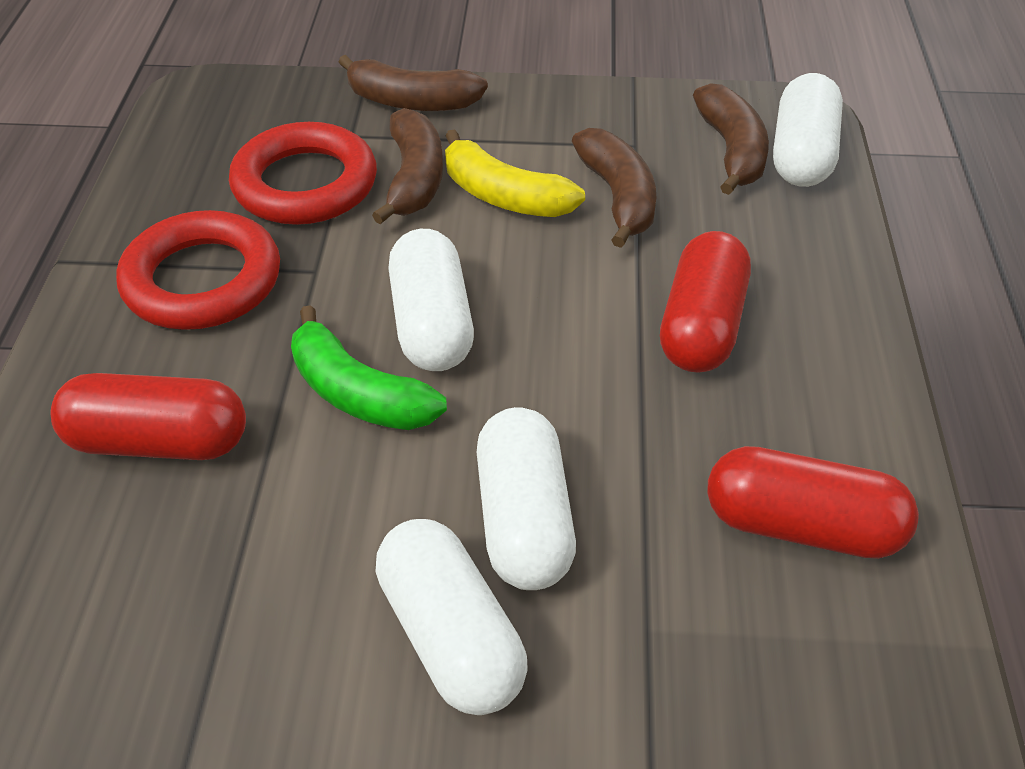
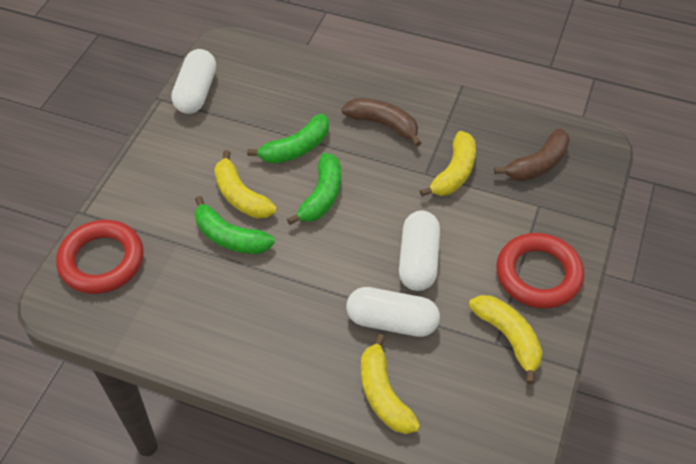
brown banana: 4 -> 2
green banana: 1 -> 3
red capsule: 3 -> 0
white capsule: 4 -> 3
yellow banana: 1 -> 4

